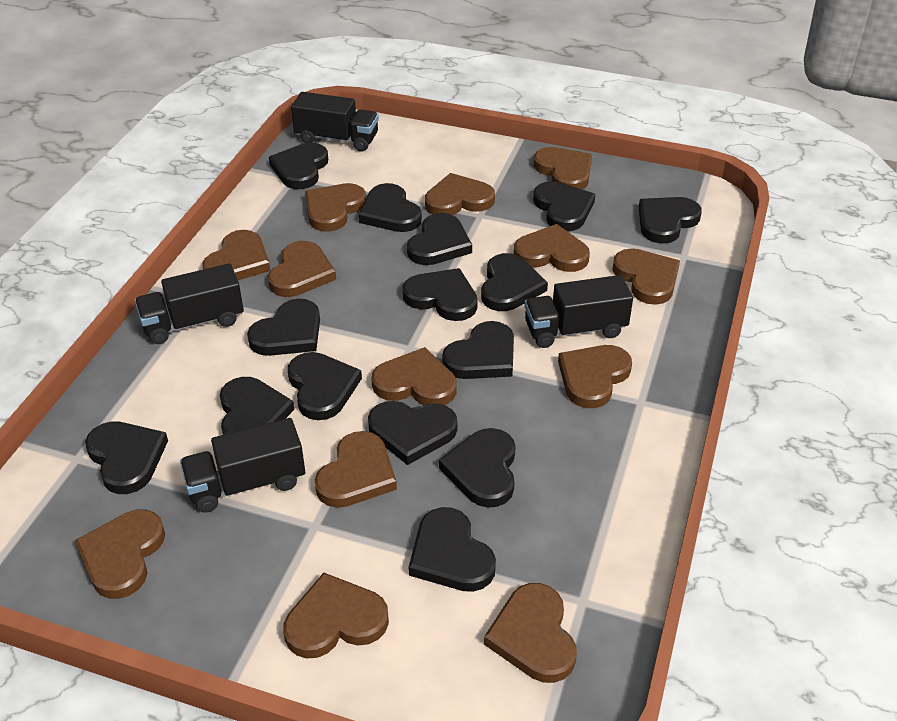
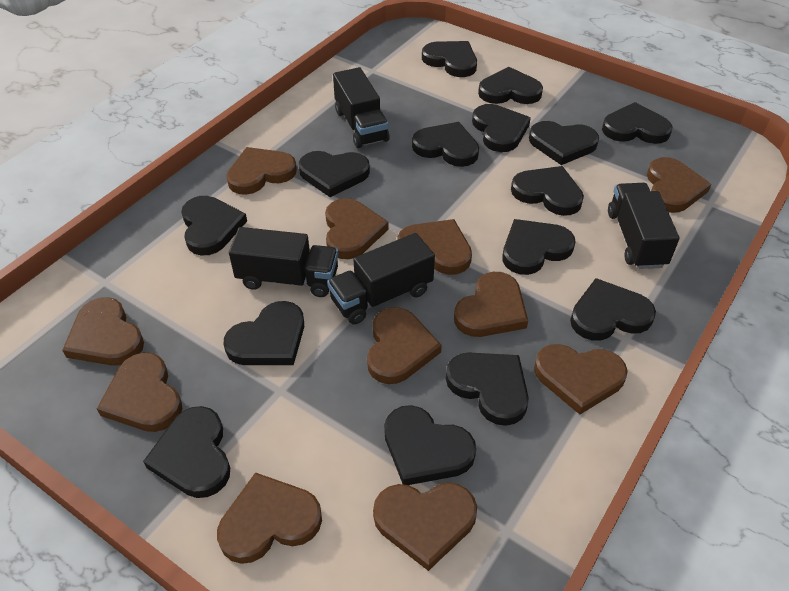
brown heart: 13 -> 11

